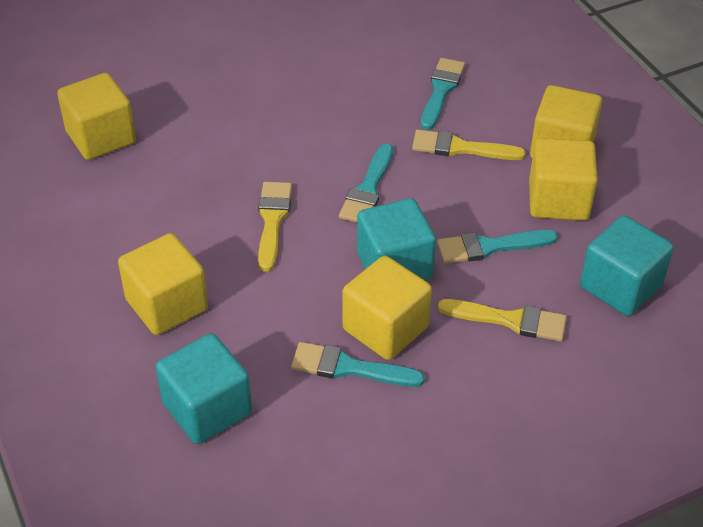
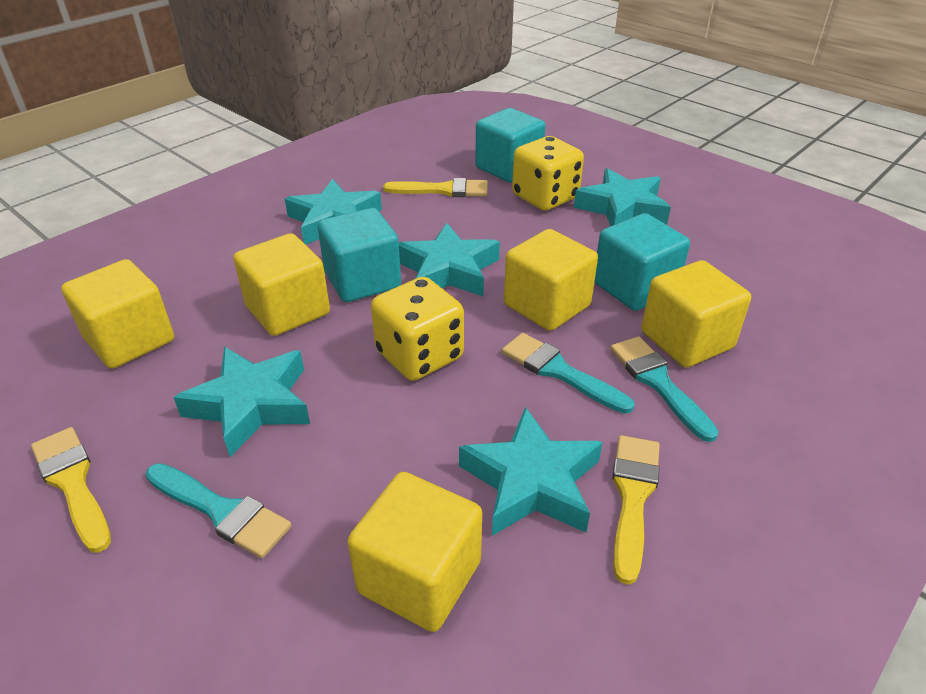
turquoise brush: 4 -> 3
turquoise star: 0 -> 5
yellow dice: 0 -> 2

